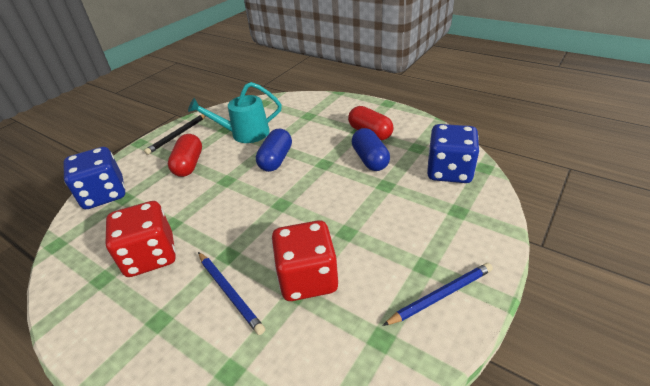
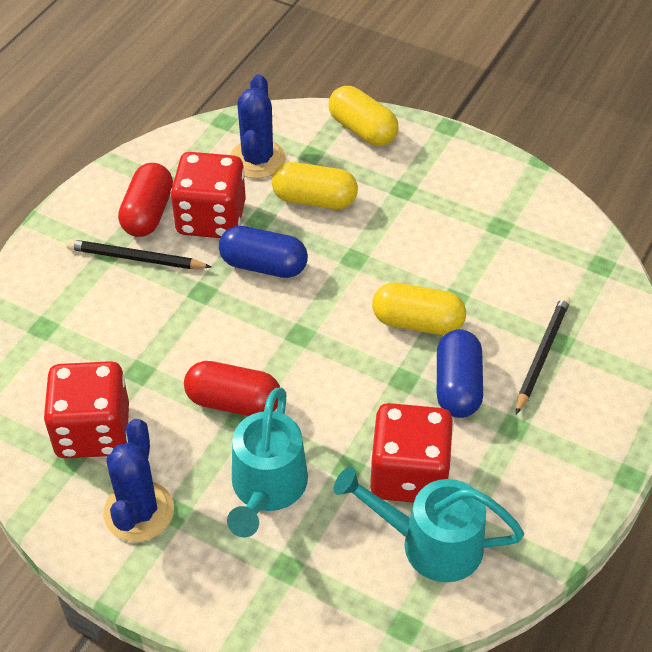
black pencil: 1 -> 2
blue cactus: 0 -> 2
blue dice: 2 -> 0
blue pencil: 2 -> 0
red dice: 2 -> 3
turquoise watering can: 1 -> 2
yellow capsule: 0 -> 3

